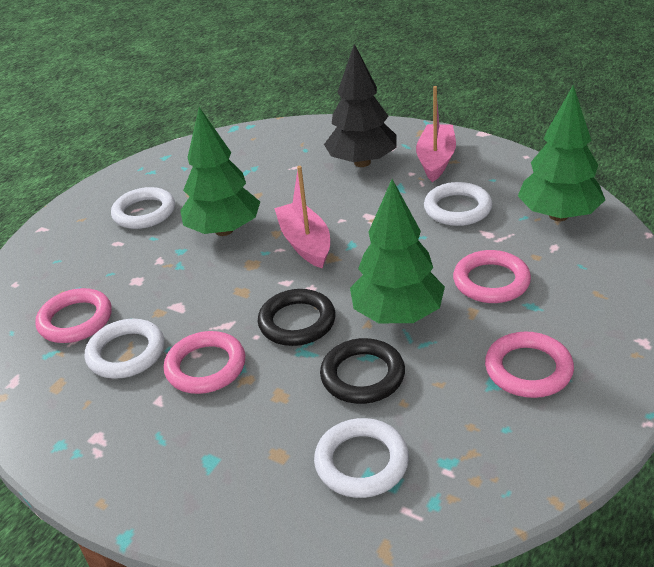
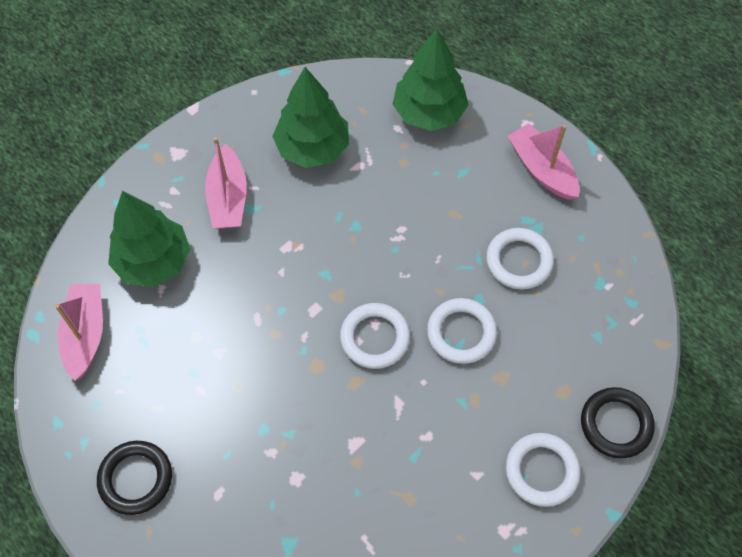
black tree: 1 -> 0
pink boat: 2 -> 3
pink ring: 4 -> 0

